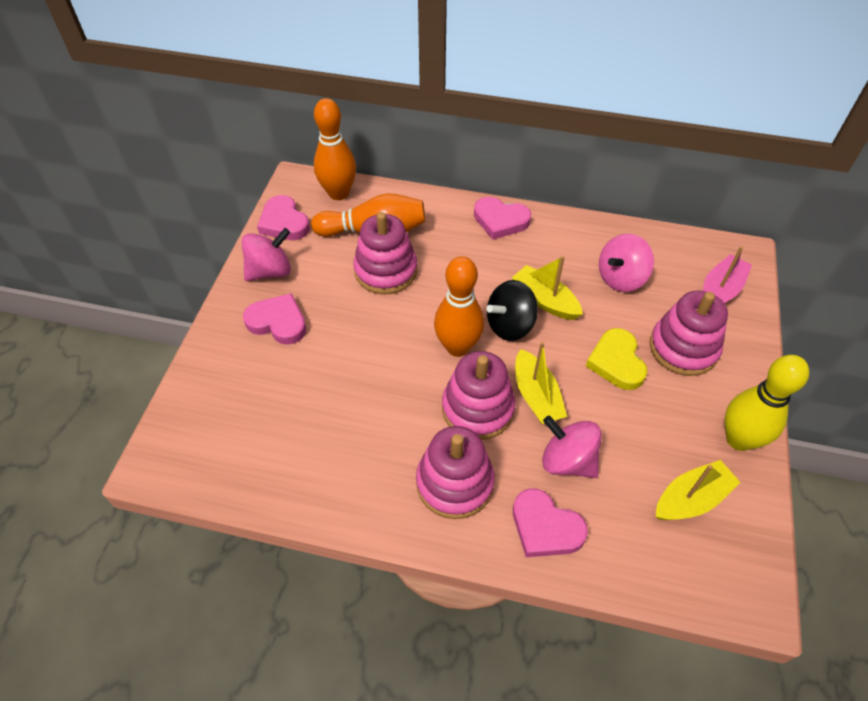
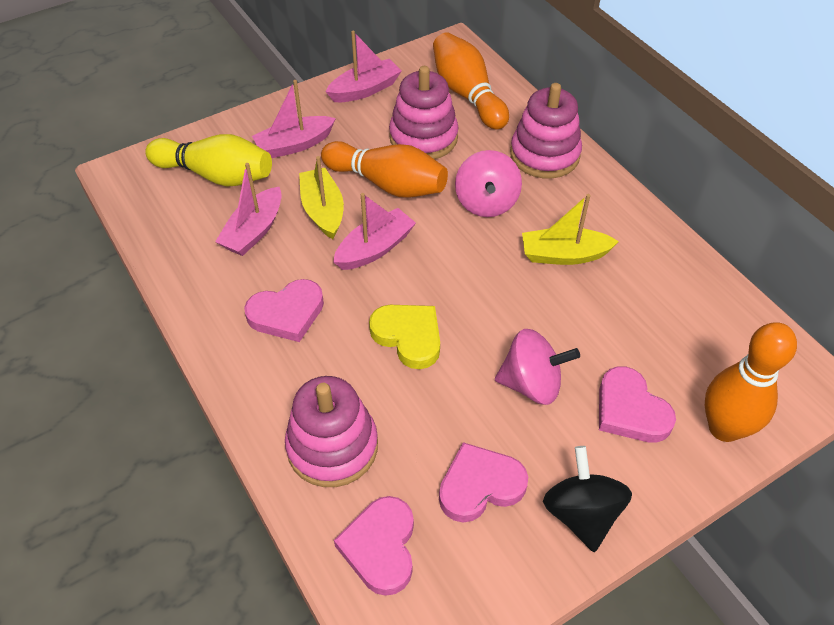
pink boat: 1 -> 4
pink spinning top: 3 -> 2
pink stacking toy: 4 -> 3
yellow boat: 3 -> 2

